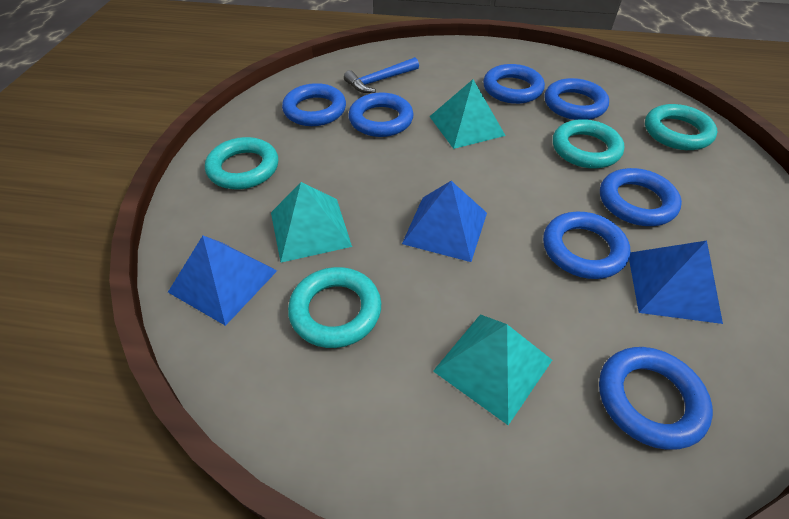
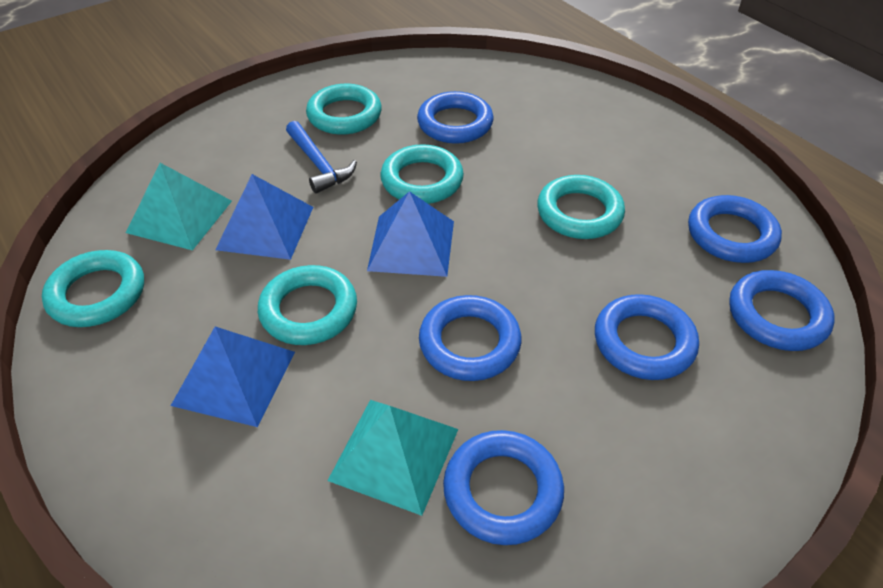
blue ring: 7 -> 6
turquoise pyramid: 3 -> 2
turquoise ring: 4 -> 5

